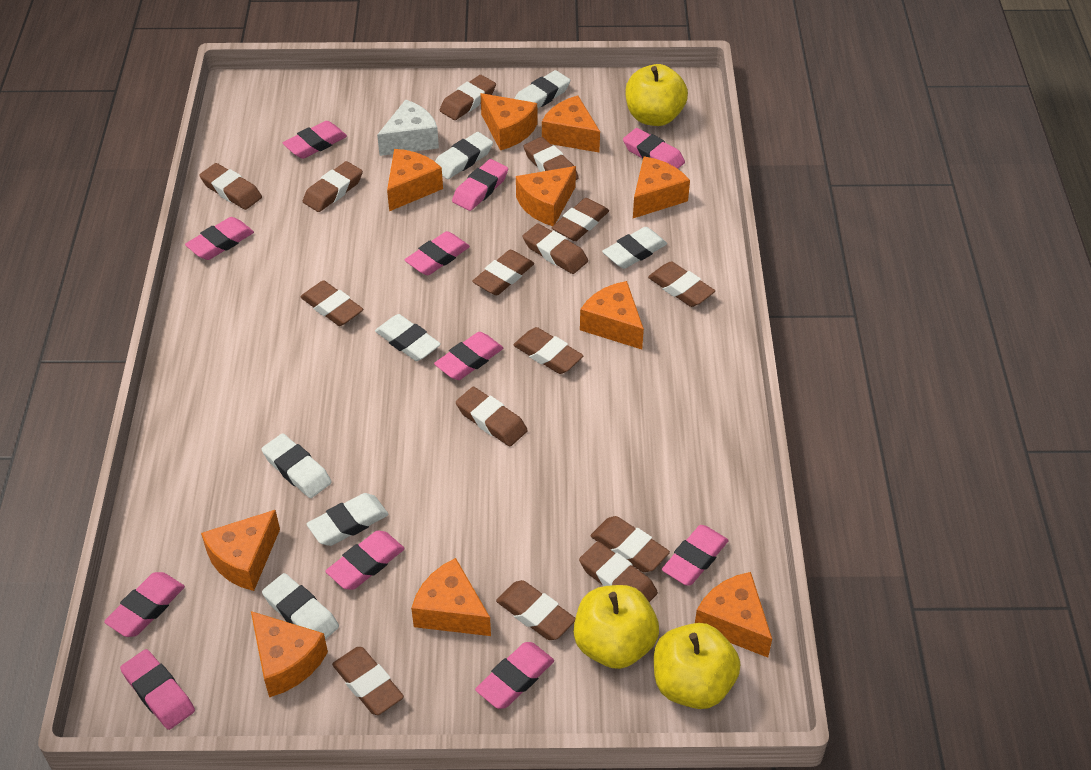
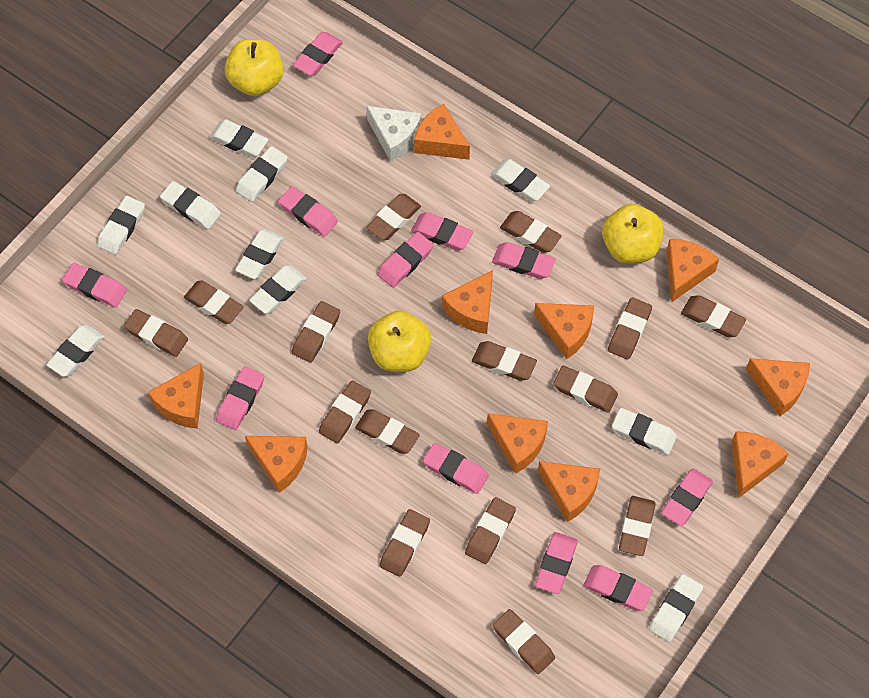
white eraser: 7 -> 10

